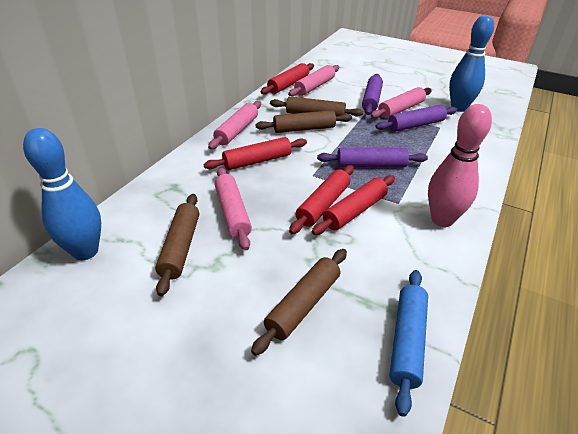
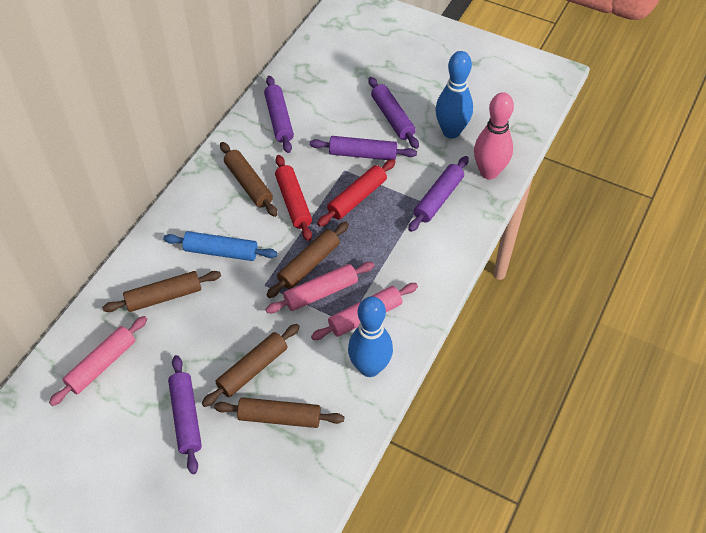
brown rolling pin: 4 -> 5
pink rolling pin: 4 -> 3
purple rolling pin: 3 -> 5
red rolling pin: 4 -> 2

